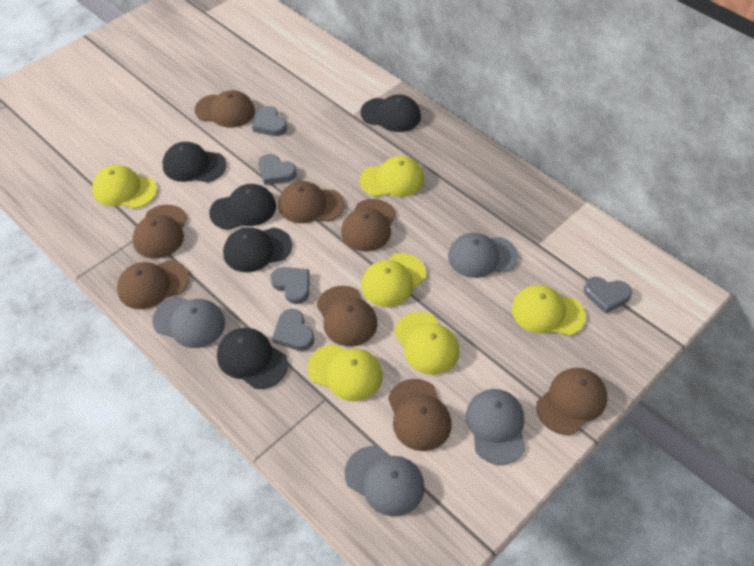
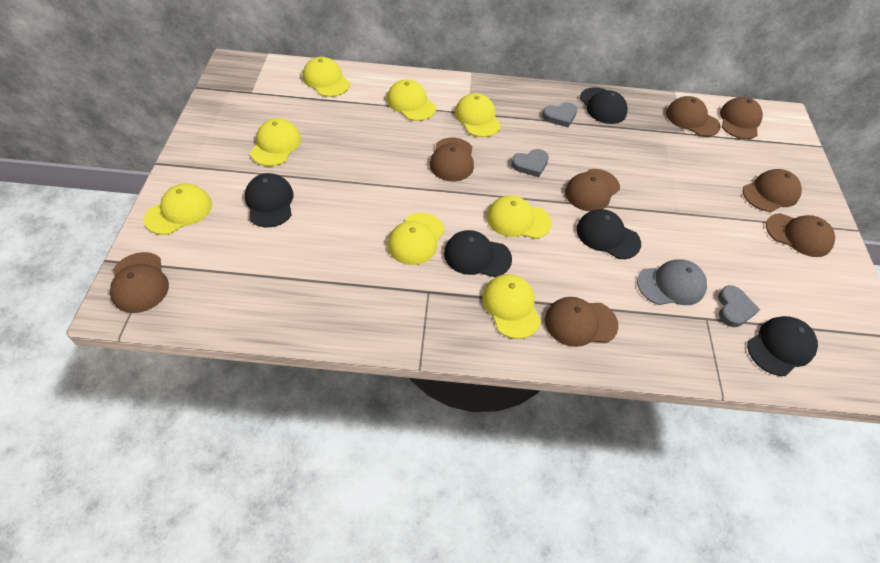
grey cap: 4 -> 1
grey heart: 5 -> 3
yellow cap: 6 -> 8

